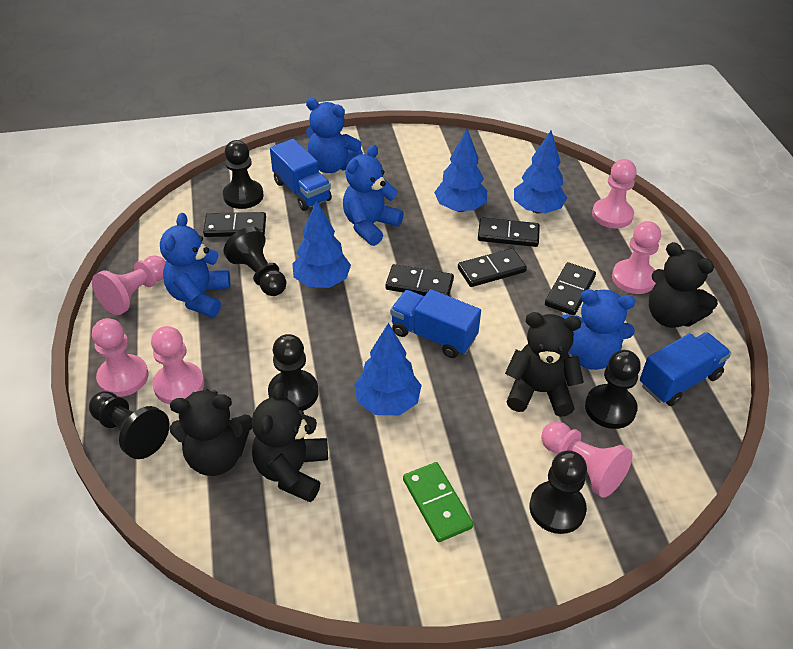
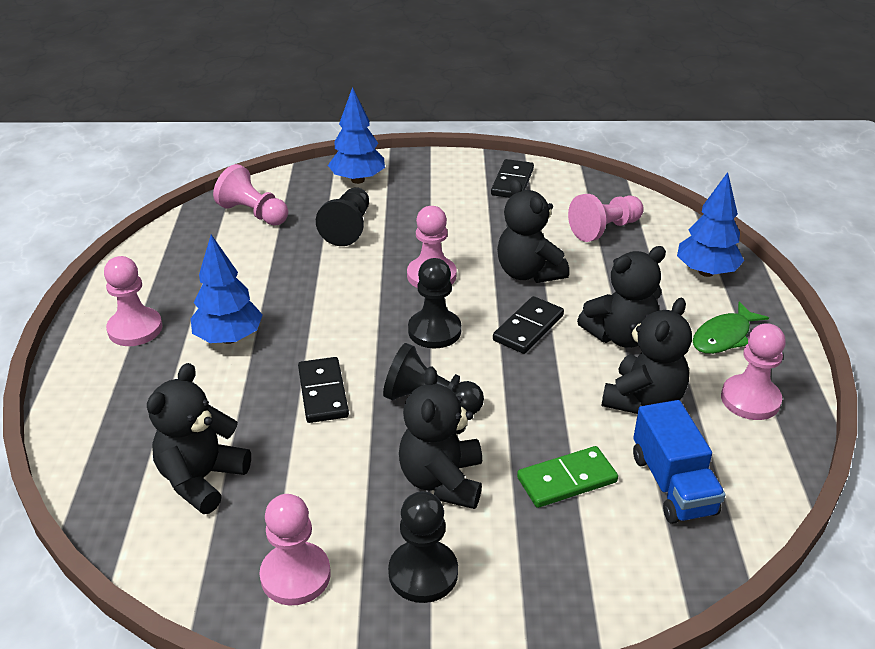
black domino: 5 -> 3
black pawn: 6 -> 4
black teddy bear: 4 -> 5
blue teddy bear: 4 -> 0
blue tree: 4 -> 3
blue truck: 3 -> 1
green fish: 0 -> 1

